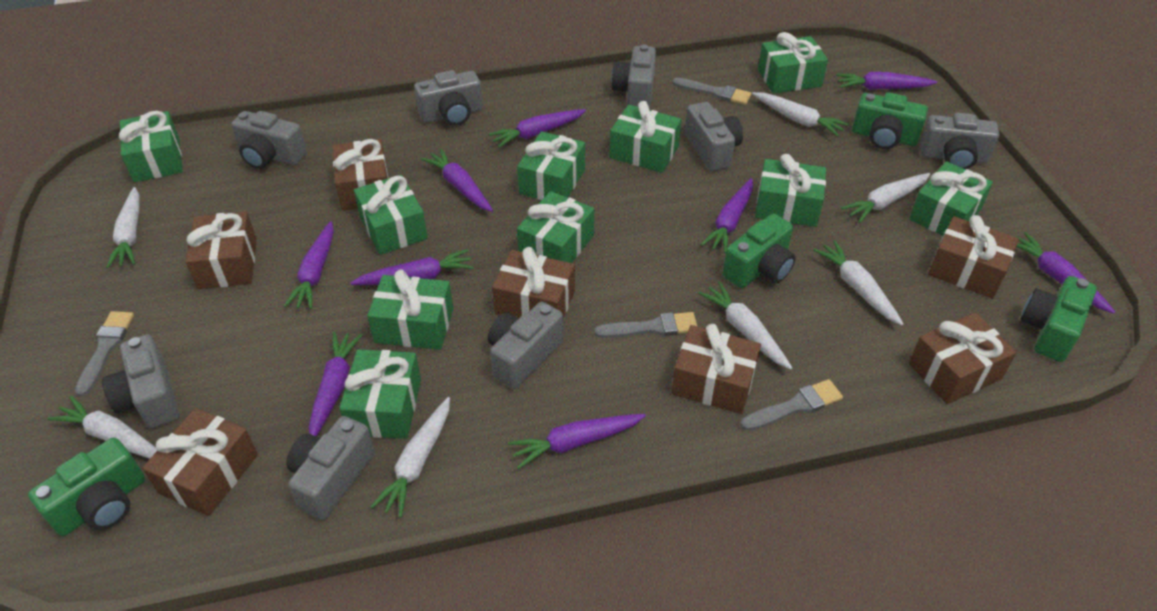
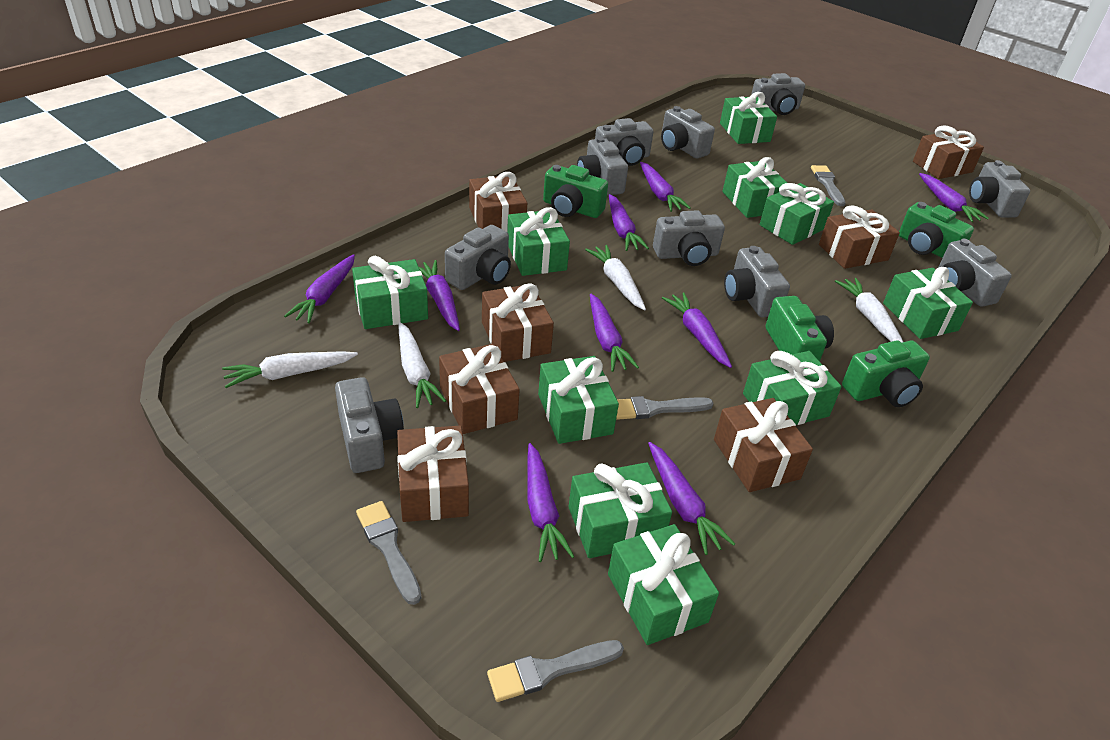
grey camera: 8 -> 10
white carrot: 7 -> 4

